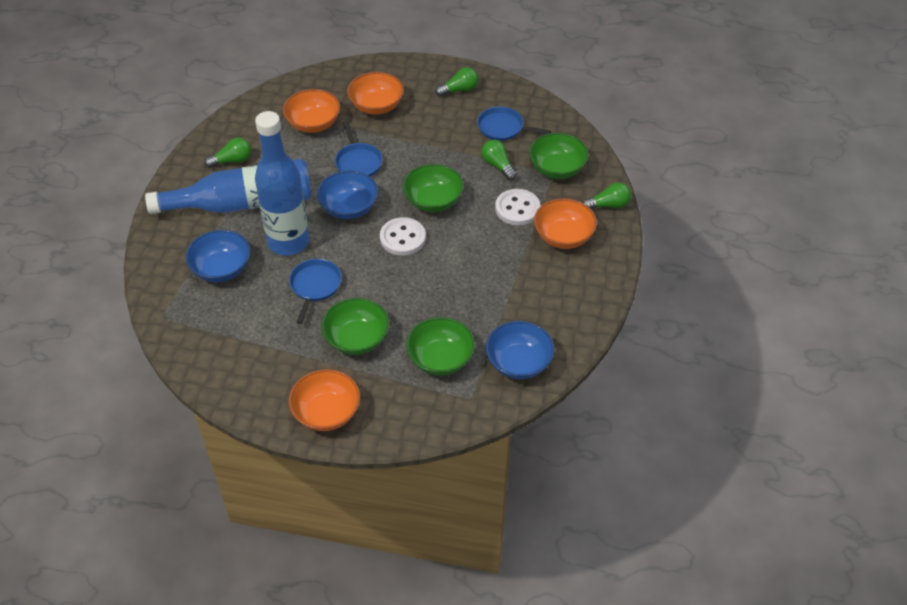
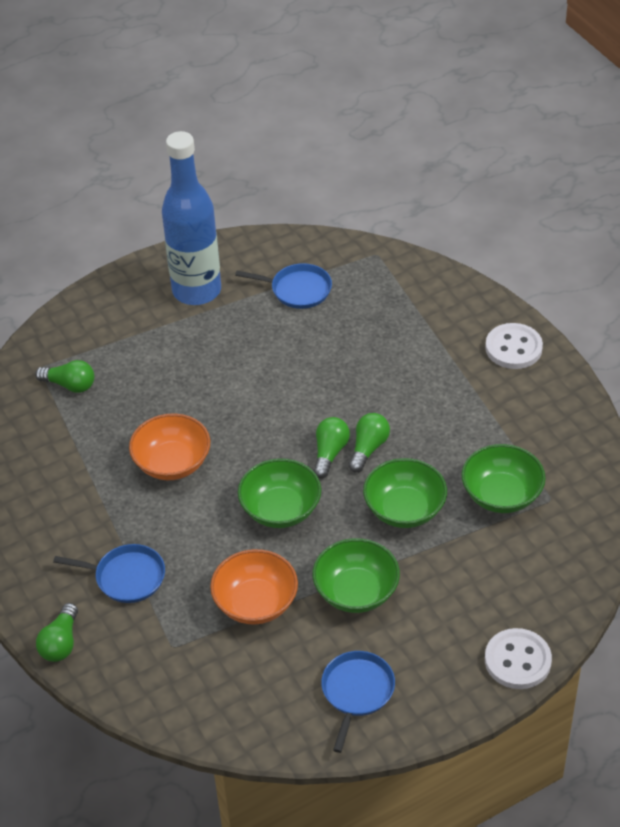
blue bottle: 2 -> 1
blue bowl: 3 -> 0
orange bowl: 4 -> 2

